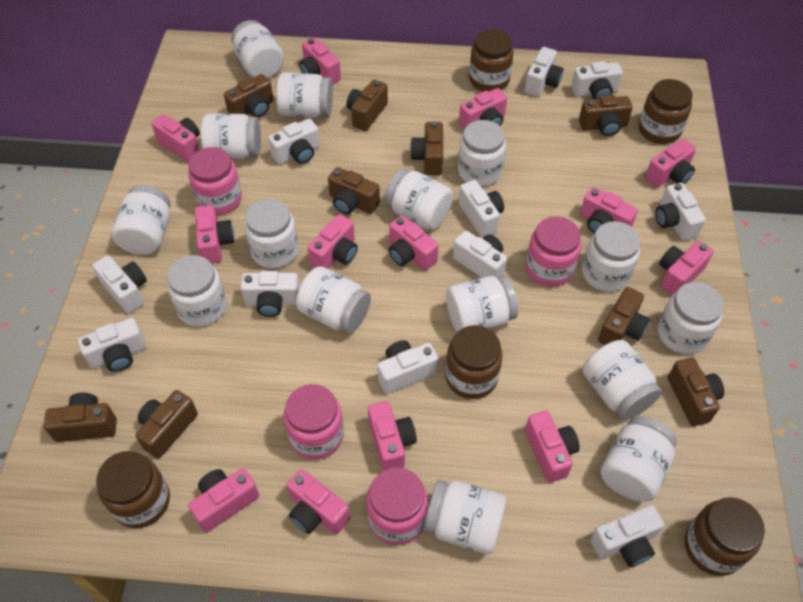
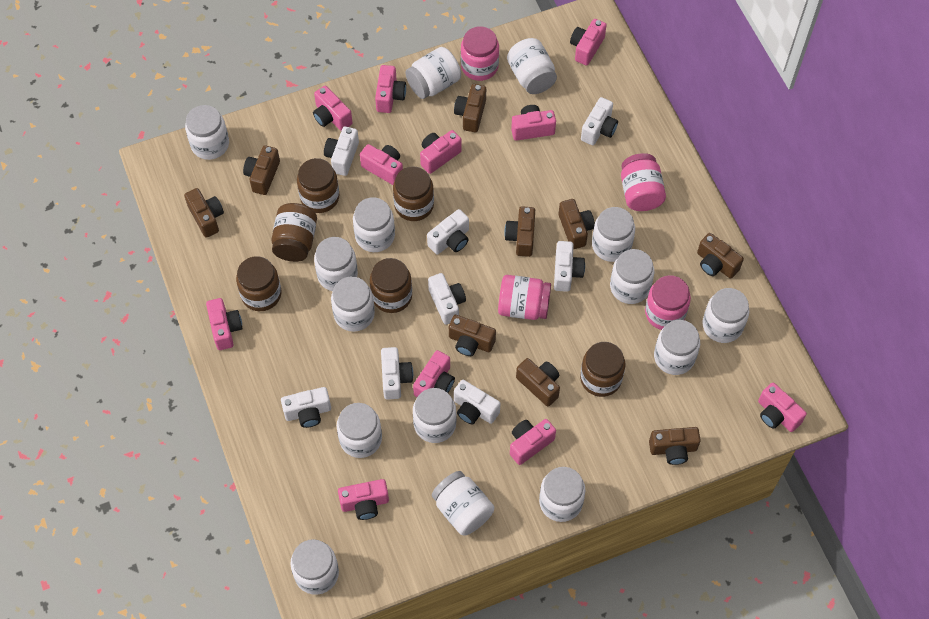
brown jar: 5 -> 6
pink camera: 13 -> 11
white camera: 11 -> 8

